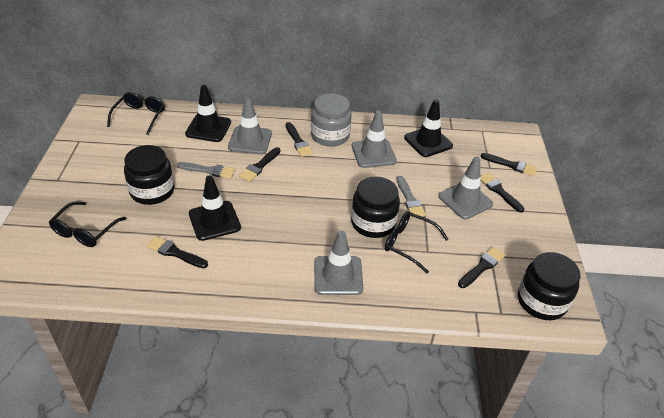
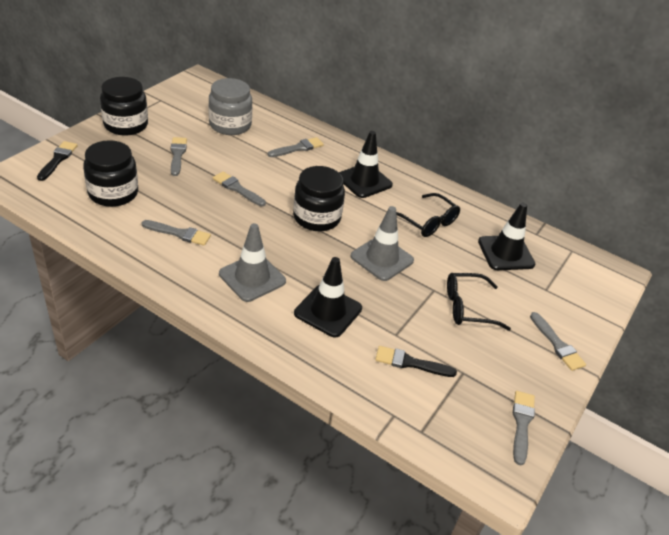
black brush: 6 -> 2
black glasses: 3 -> 2
grey brush: 2 -> 6
grey traffic cone: 4 -> 2

